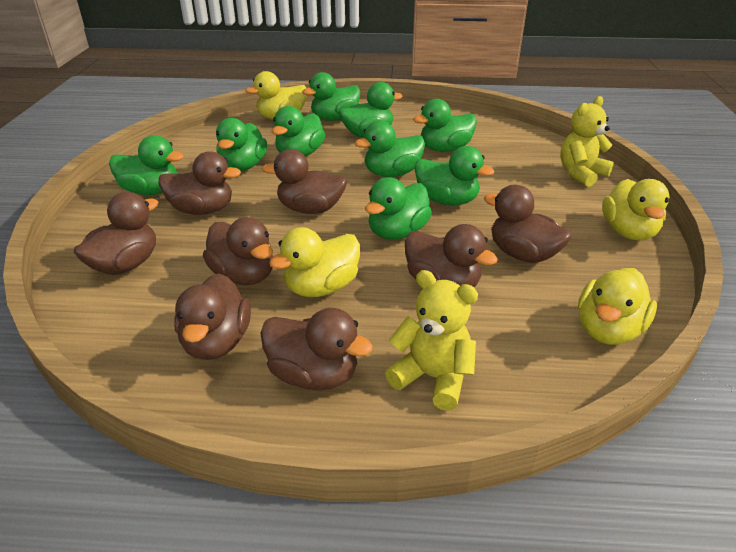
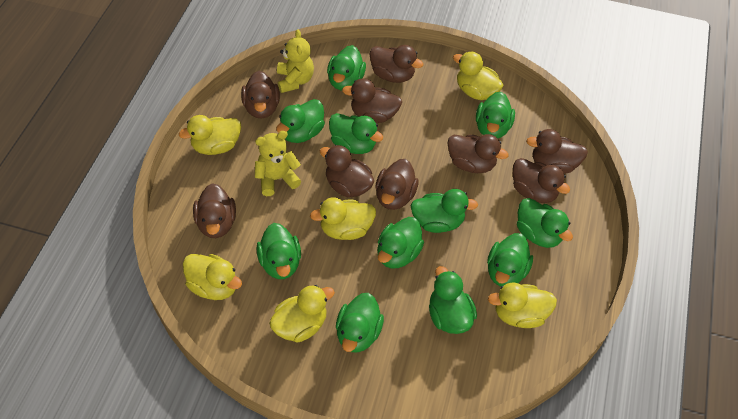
brown duck: 8 -> 9
green duck: 9 -> 11
yellow duck: 4 -> 6

